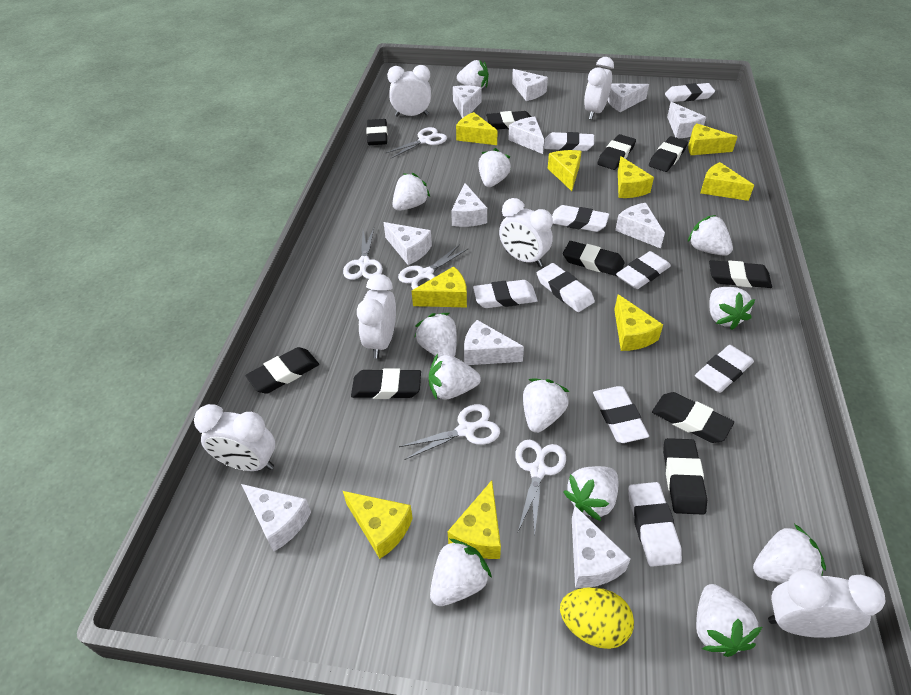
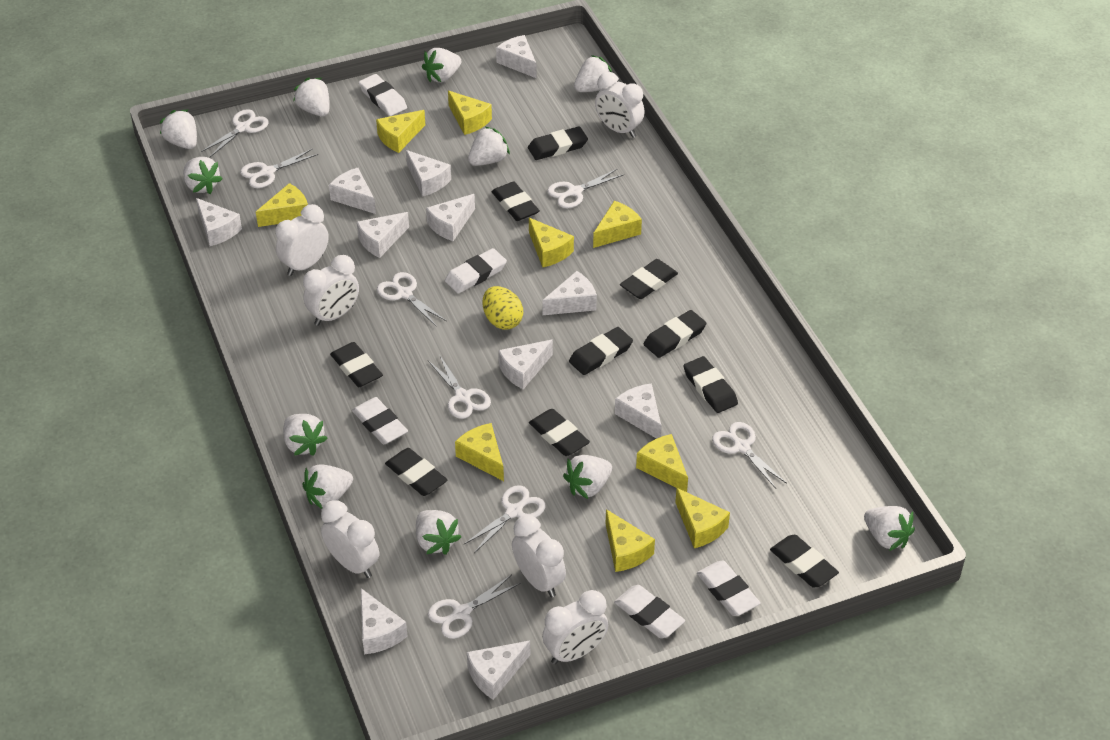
white eraser: 9 -> 5
white scissors: 5 -> 8
white strawberry: 12 -> 11

